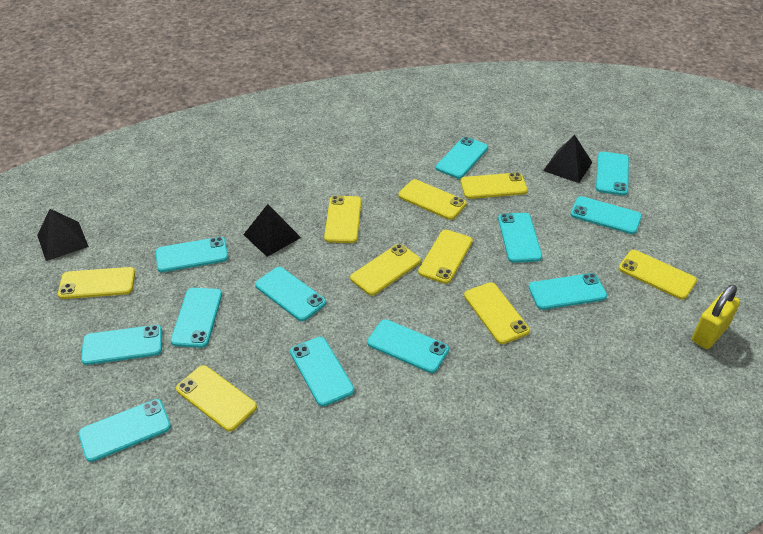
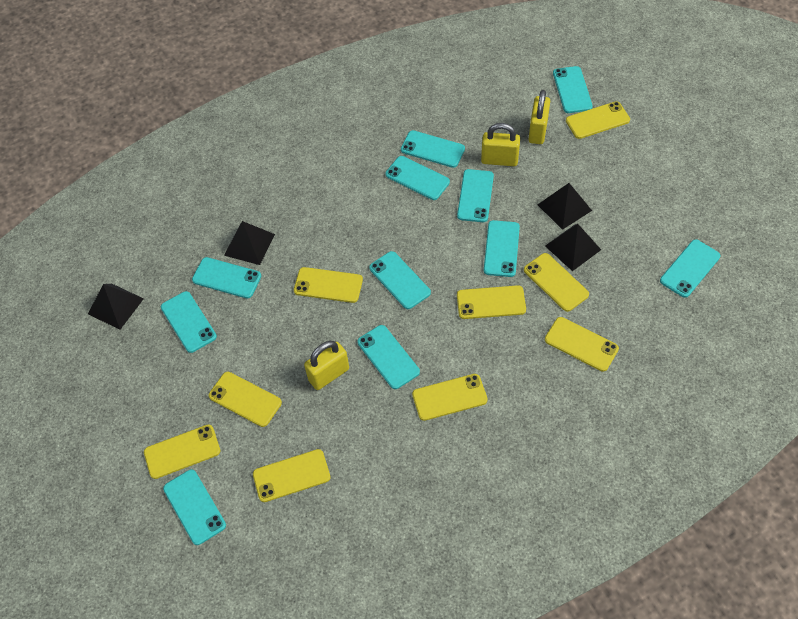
black pyramid: 3 -> 4
turquoise phone: 12 -> 11
yellow padlock: 1 -> 3

